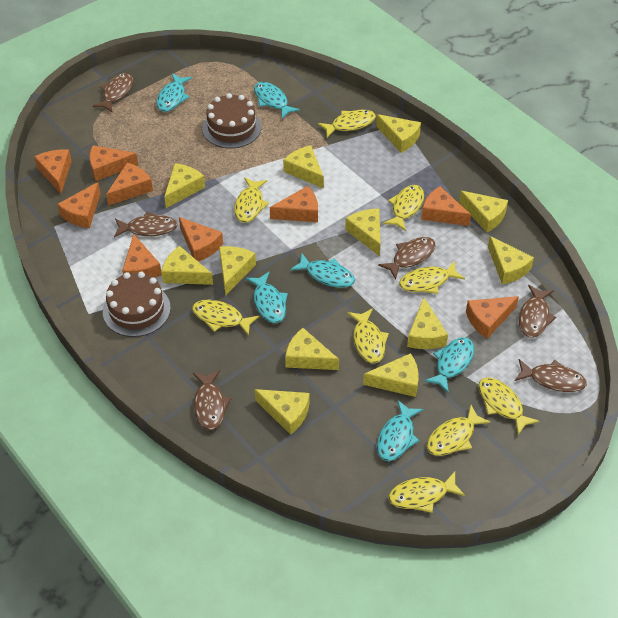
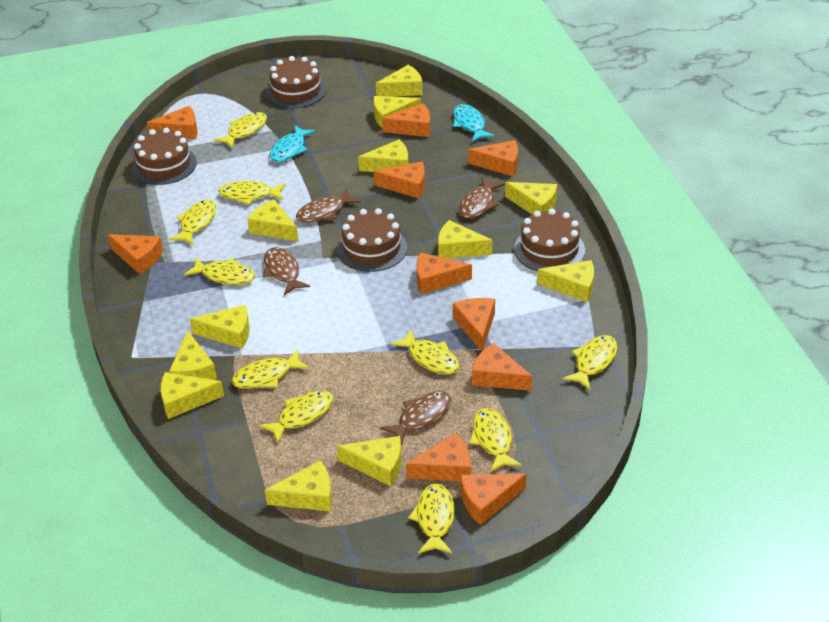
brown cake: 2 -> 4
brown fish: 6 -> 4
orange cheese: 9 -> 10
turquoise fish: 6 -> 2
yellow fish: 9 -> 10

